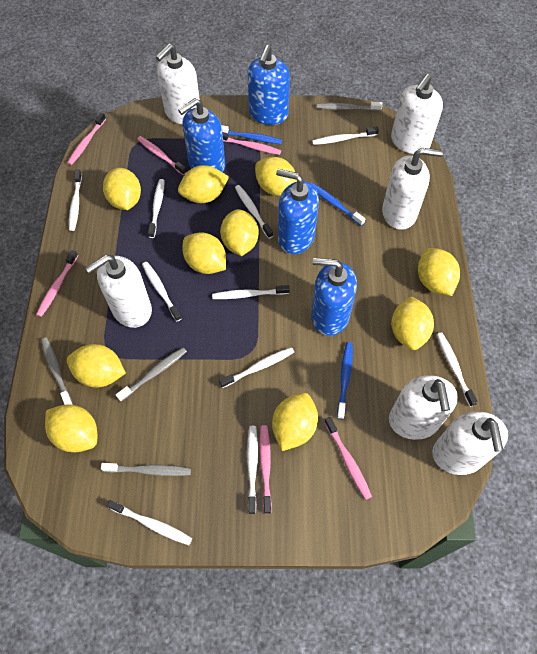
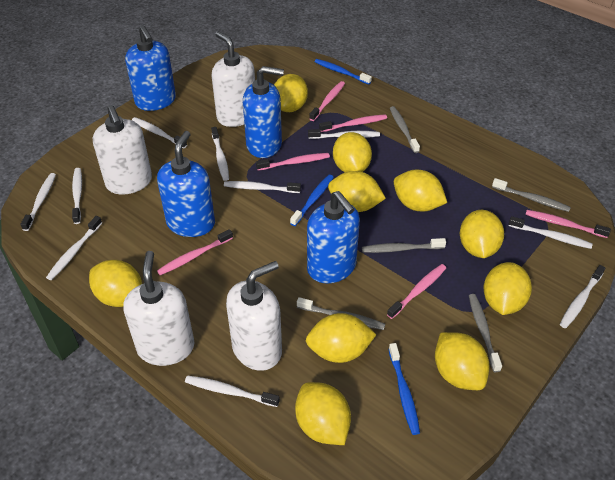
grey toothbrush: 4 -> 5
white soap dispenser: 6 -> 4

